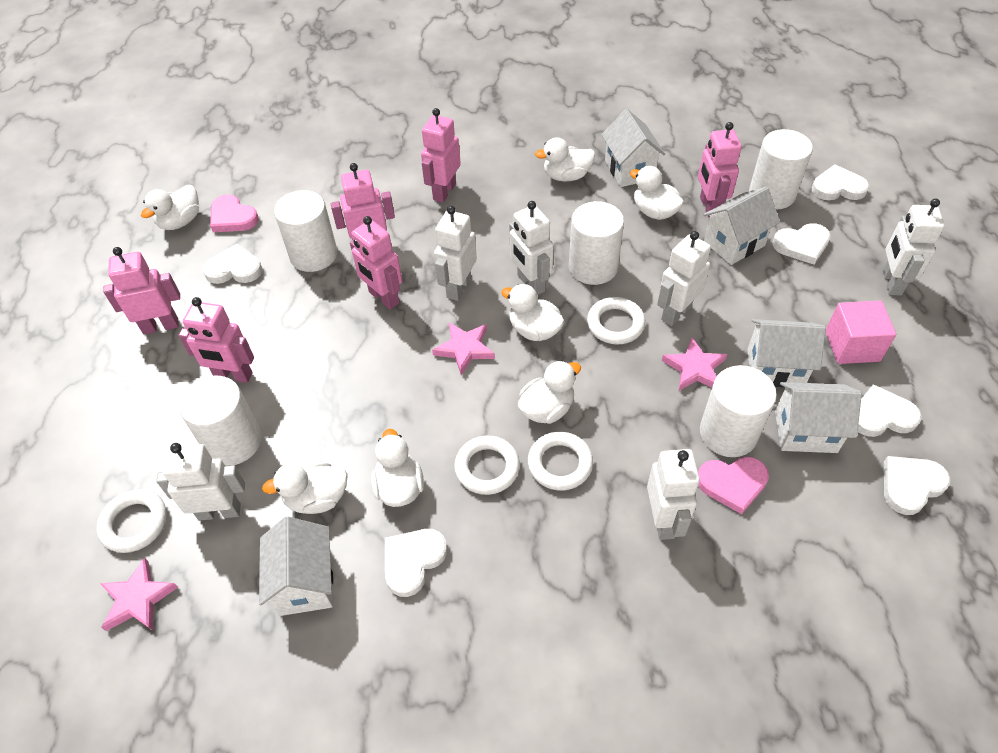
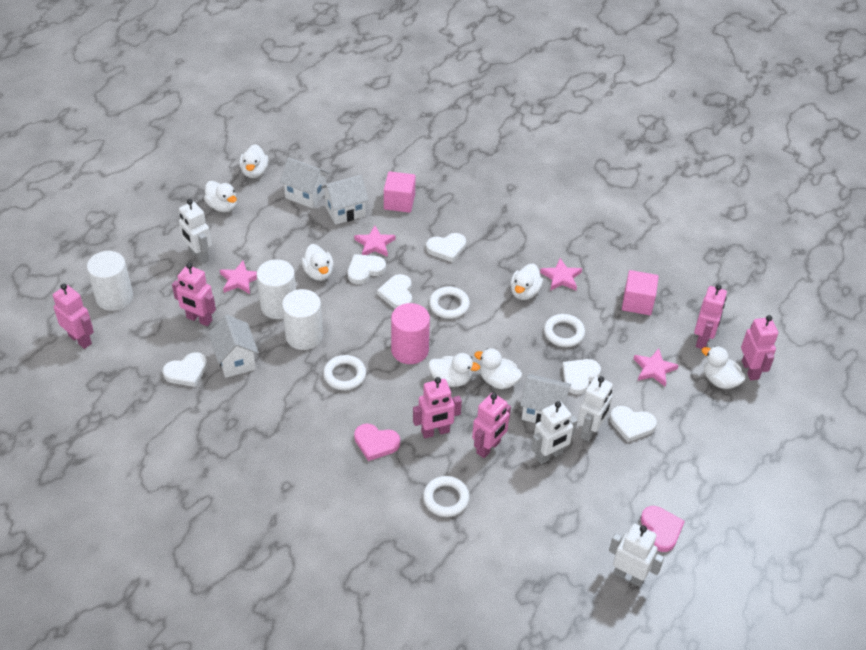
pink cube: 1 -> 2
pink cylinder: 0 -> 1
pink star: 3 -> 4
white cylinder: 5 -> 3
white house: 5 -> 4
white robot: 6 -> 4

